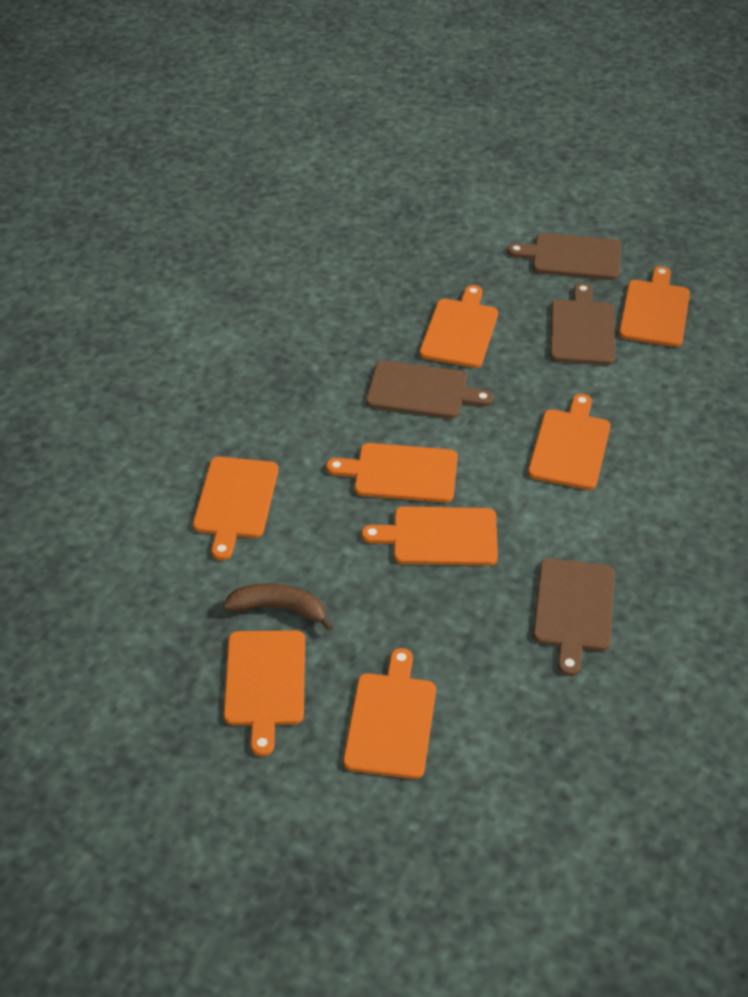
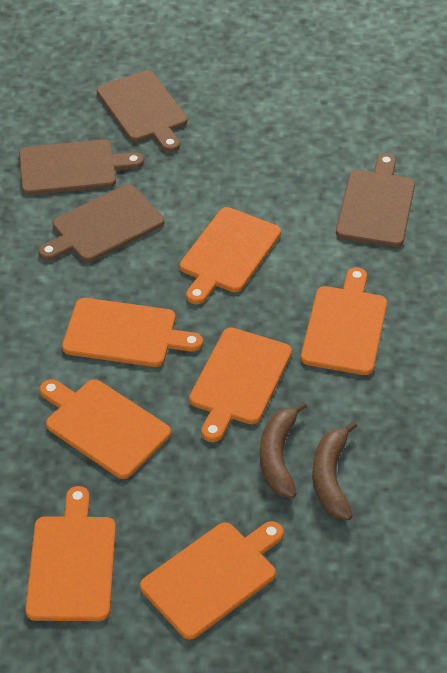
brown banana: 1 -> 2
orange cutting board: 8 -> 7

